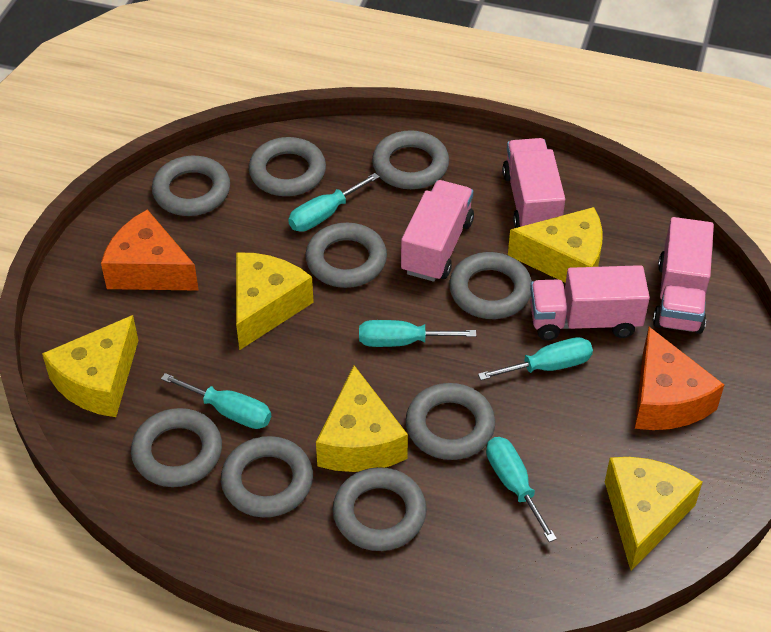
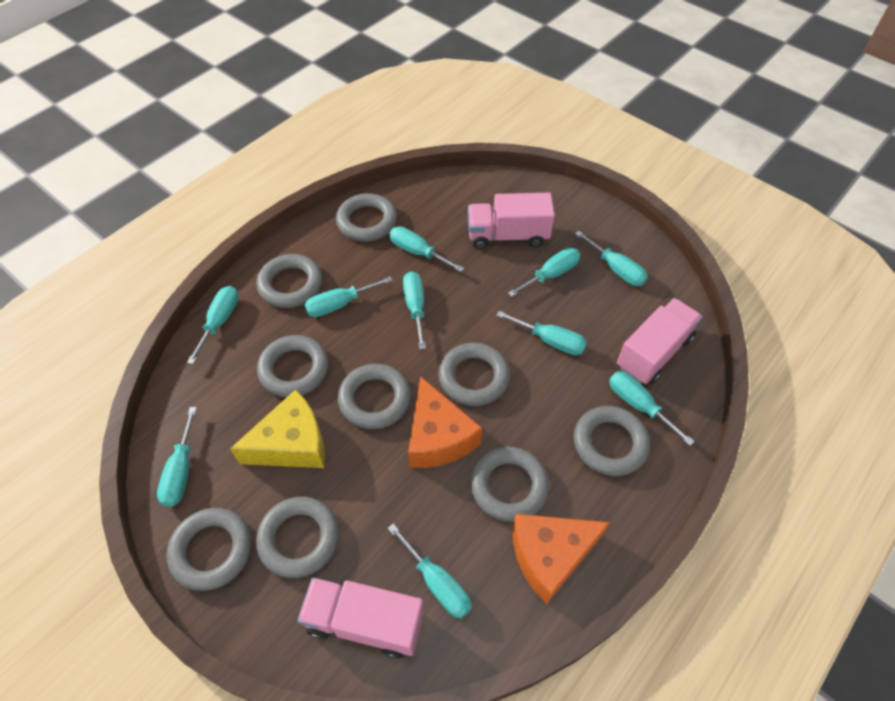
pink truck: 4 -> 3
turquoise screwdriver: 5 -> 10
yellow cheese: 5 -> 1

